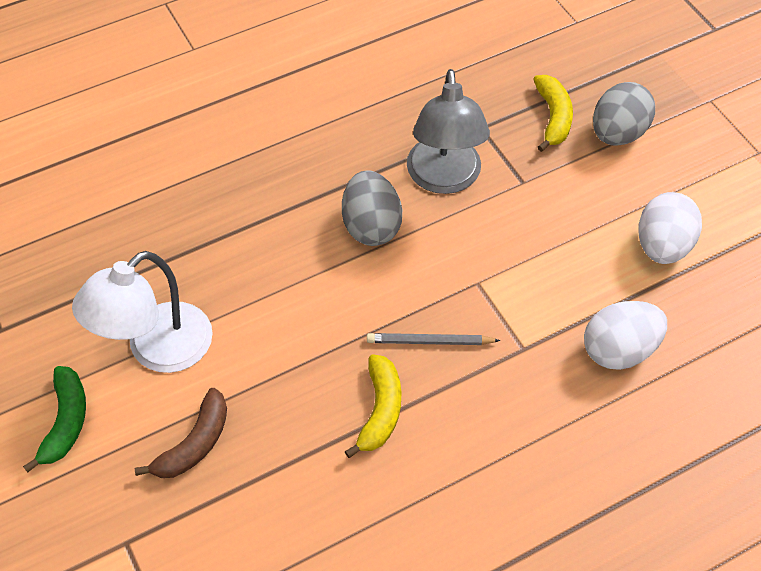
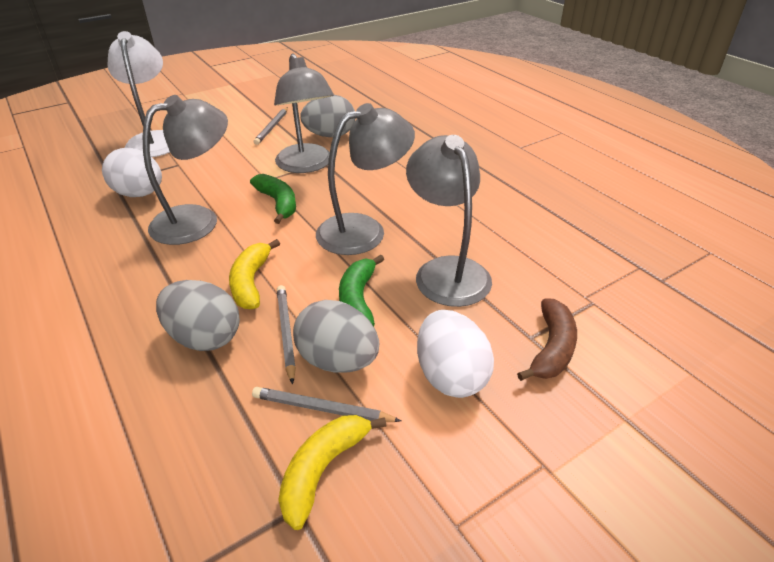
green banana: 1 -> 2
grey egg: 2 -> 3
grey lamp: 1 -> 4
grey pencil: 1 -> 3

